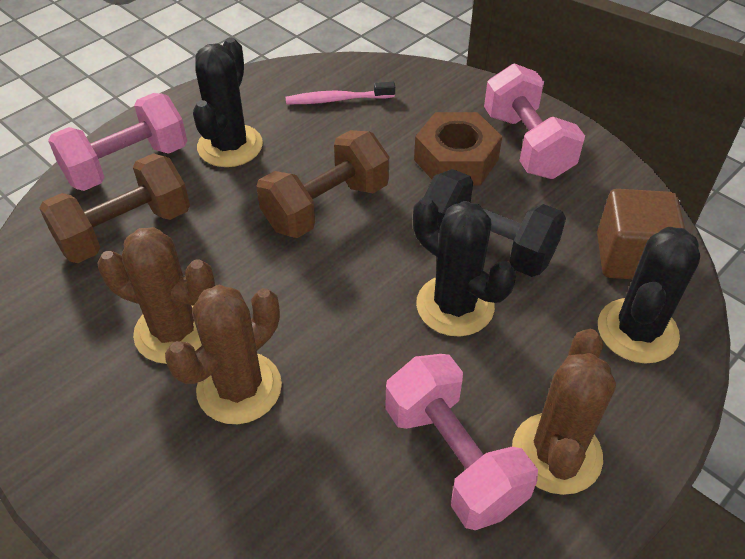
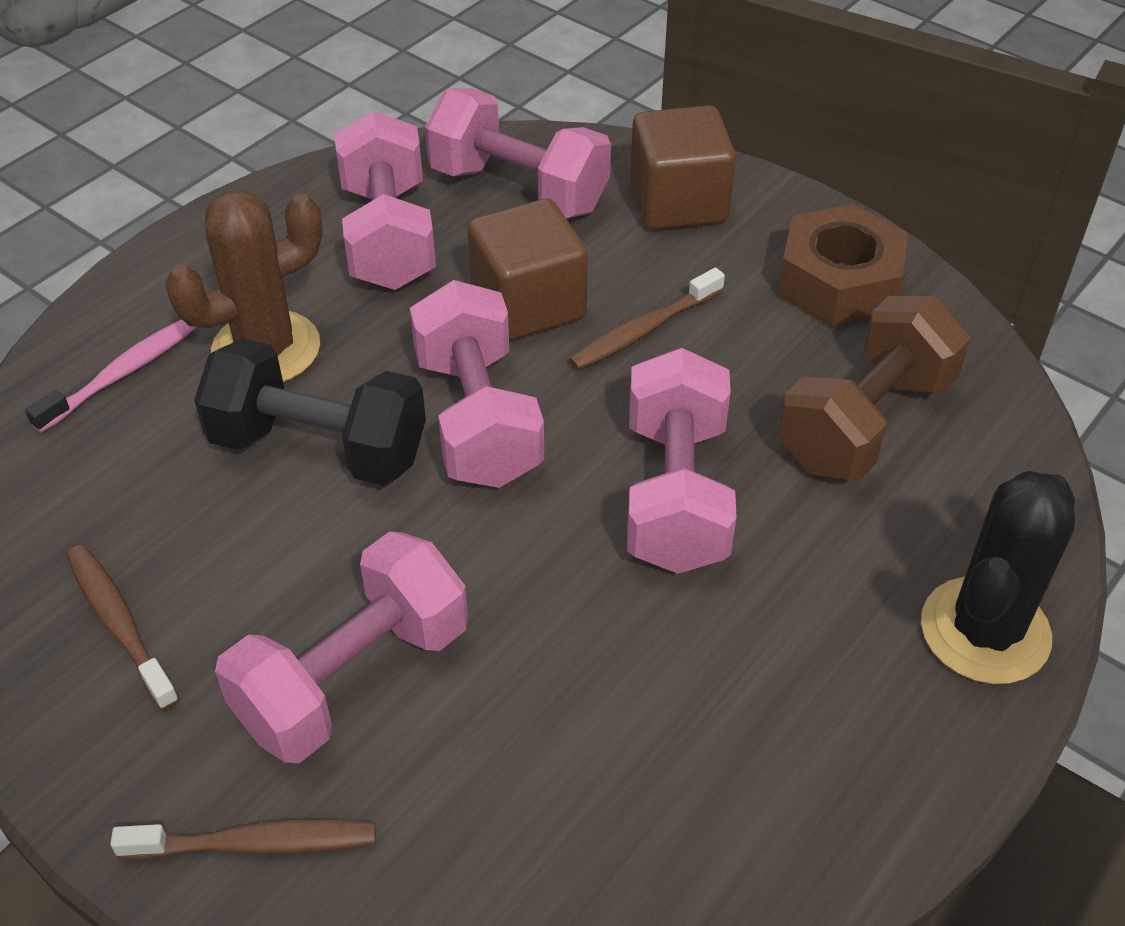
black cactus: 3 -> 1
brown cactus: 3 -> 1
brown cube: 1 -> 2
brown dumbbell: 2 -> 1
brown toothbrush: 0 -> 3
pink dumbbell: 3 -> 5

